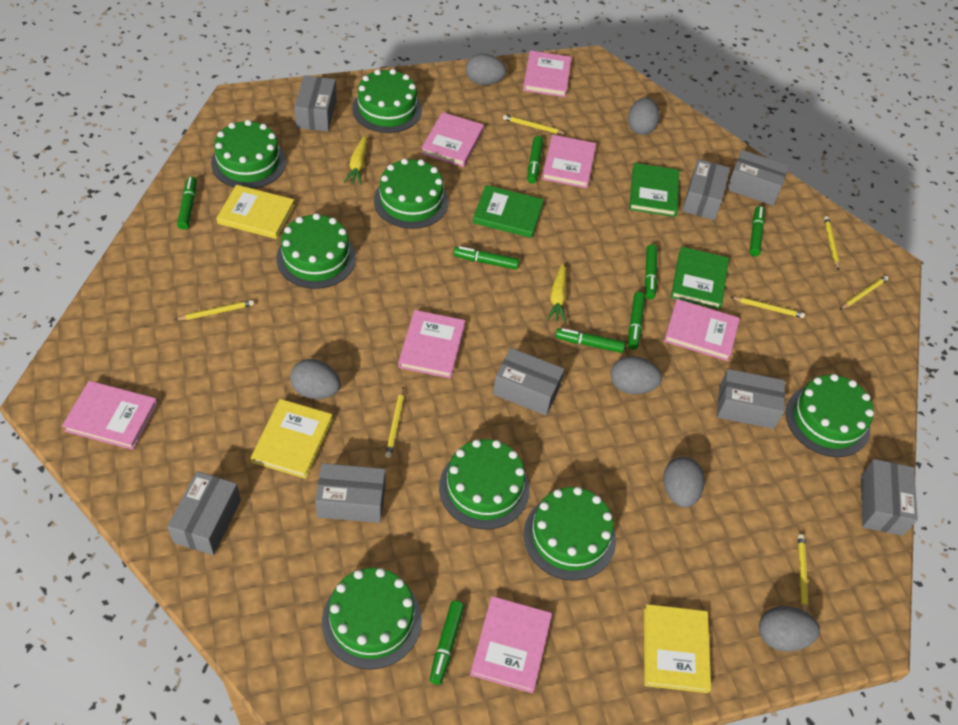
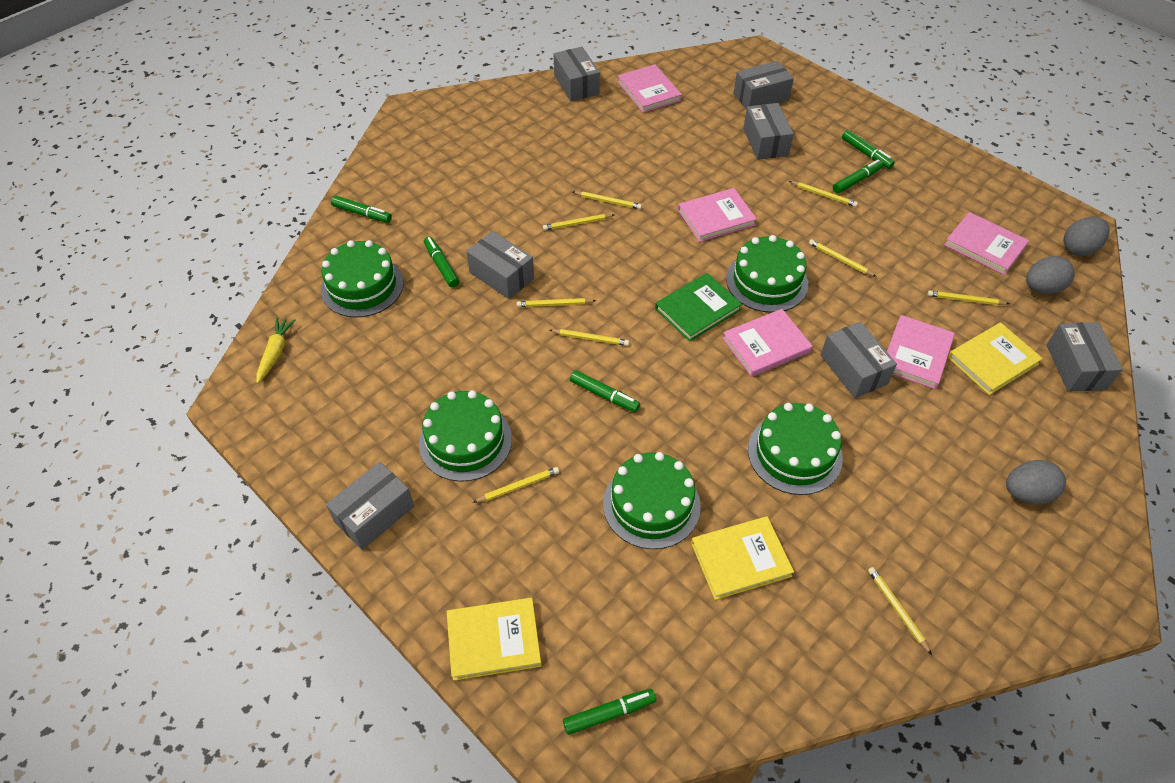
green book: 3 -> 1
green cake: 8 -> 5
green marker: 8 -> 6
grey box: 8 -> 7
grey egg: 6 -> 3
pink book: 7 -> 5
yellow carrot: 2 -> 1
yellow pencil: 7 -> 9

